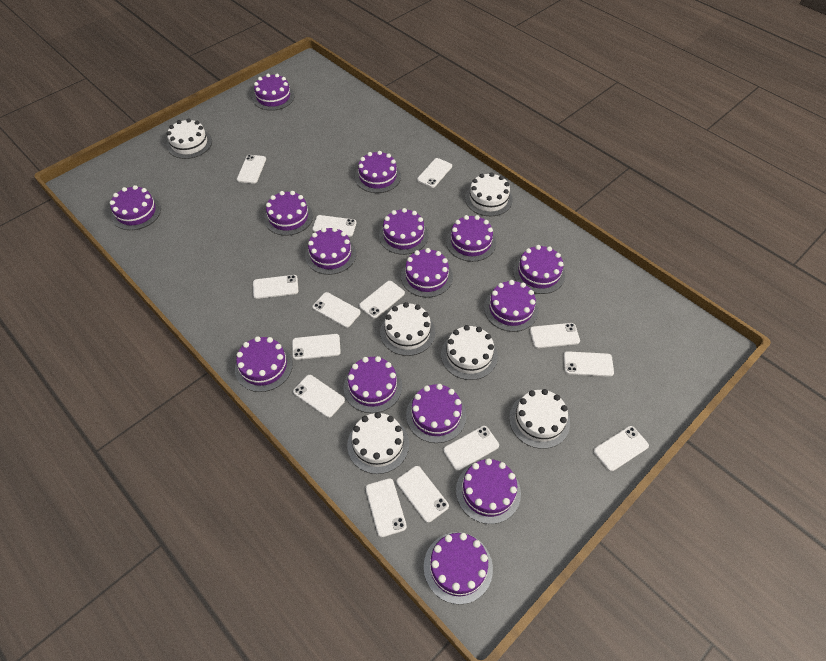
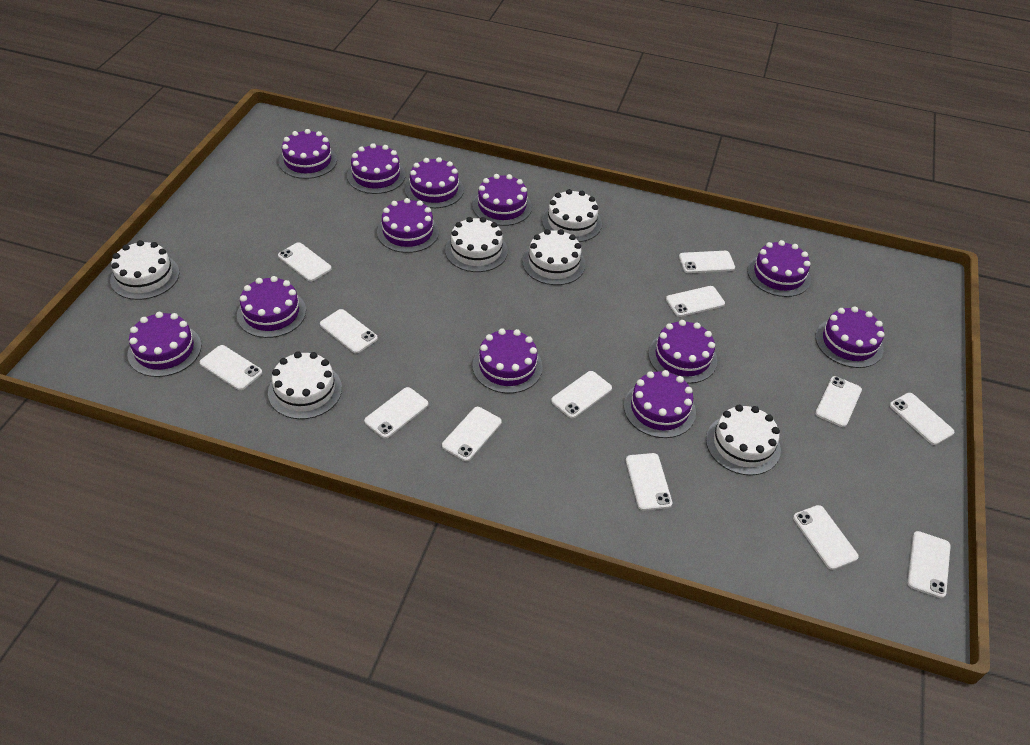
purple cake: 15 -> 12
white phone: 14 -> 13

